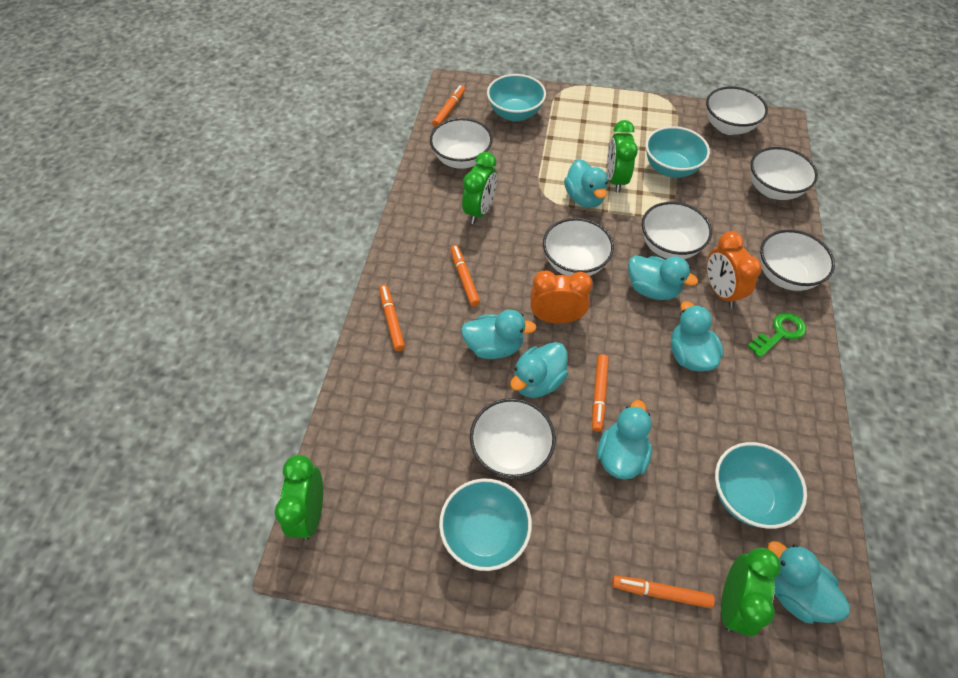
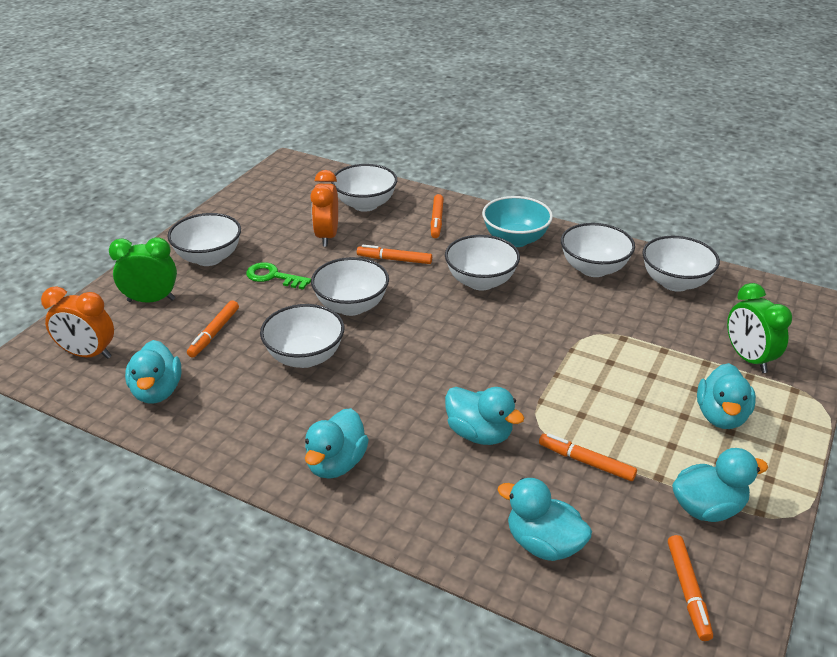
green clock: 4 -> 2
turquoise bowl: 4 -> 1
turquoise duck: 7 -> 6

